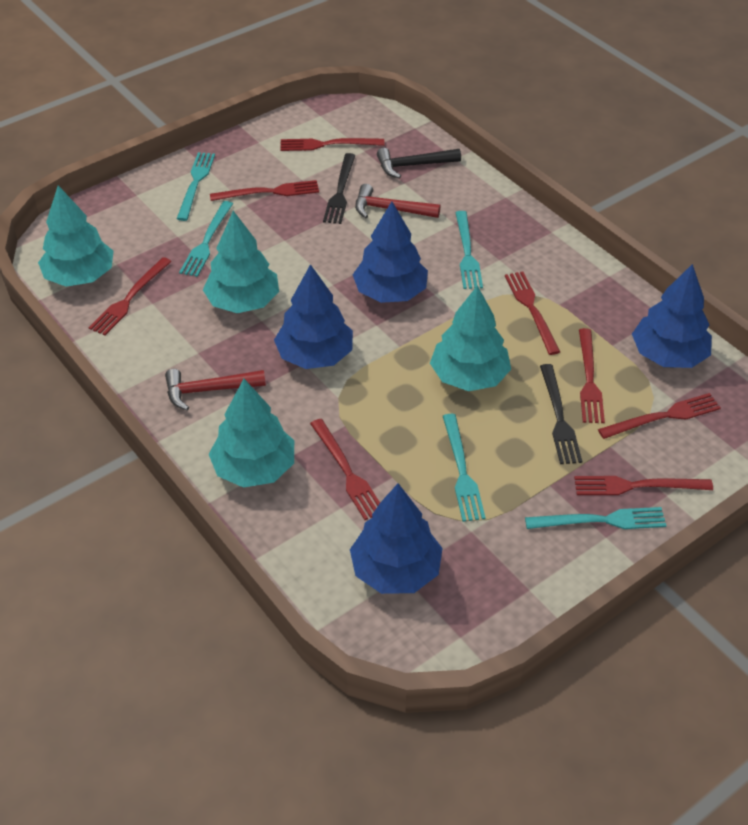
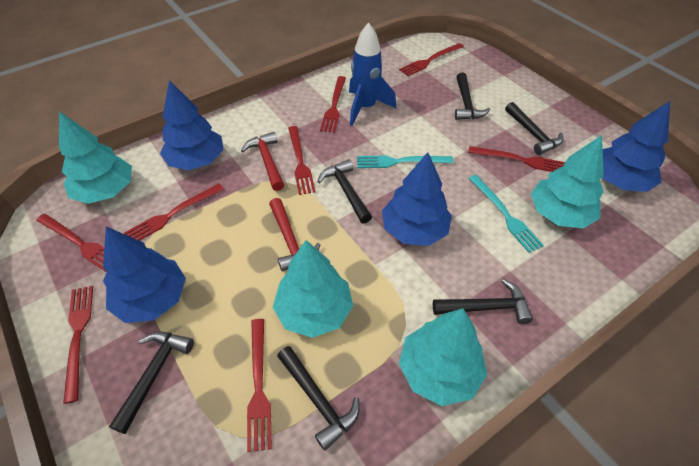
black fork: 2 -> 0
black hammer: 1 -> 6
blue rocket: 0 -> 1
turquoise fork: 5 -> 2

